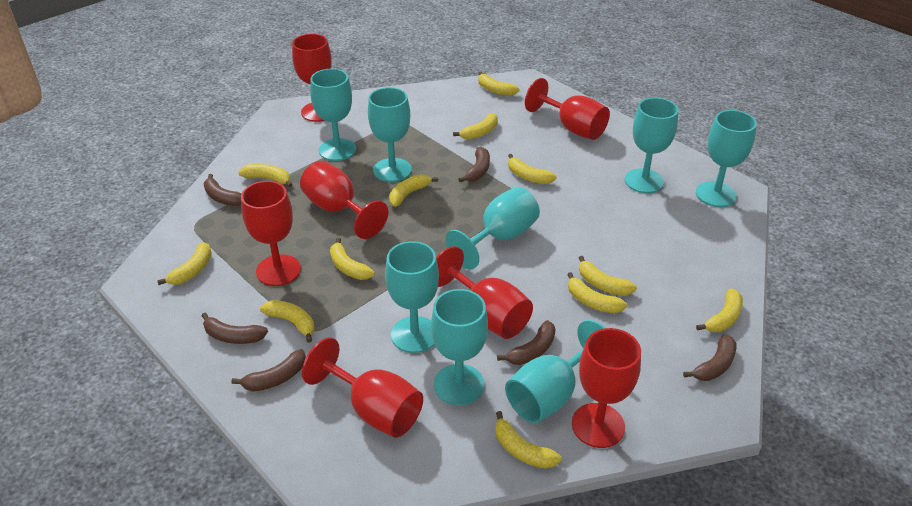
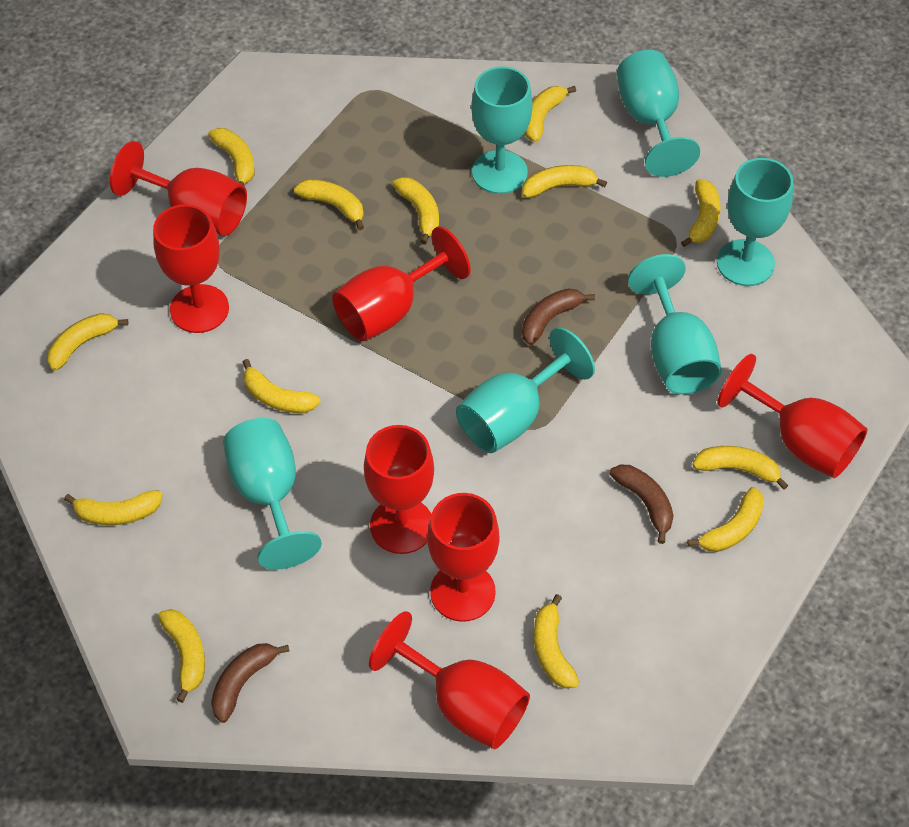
brown banana: 6 -> 3
turquoise goblet: 8 -> 6
yellow banana: 12 -> 13

